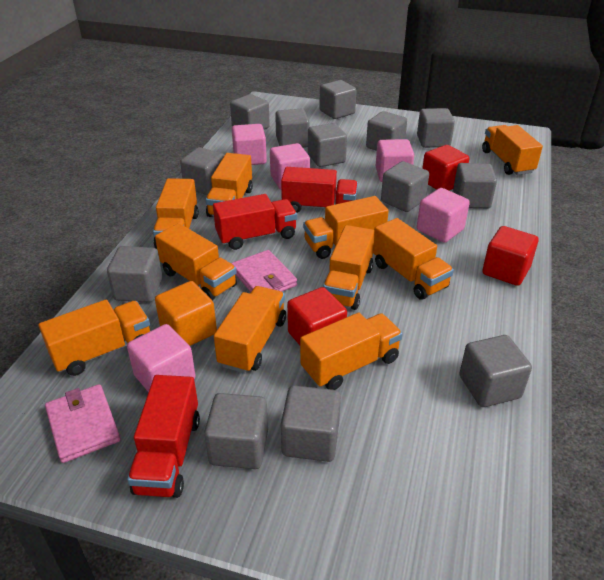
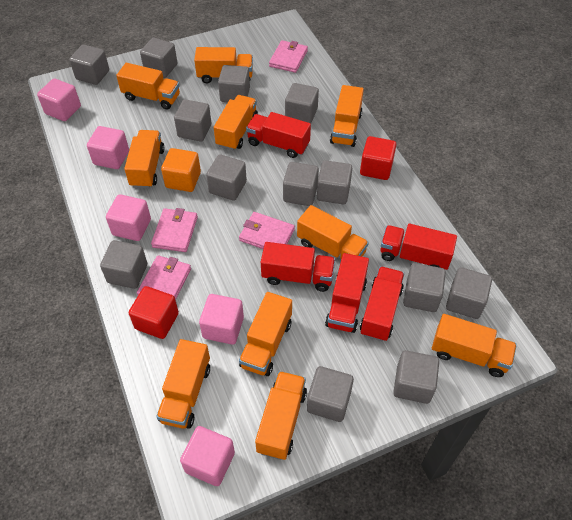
pink wallet: 2 -> 4
red cube: 3 -> 2
red truck: 3 -> 5

